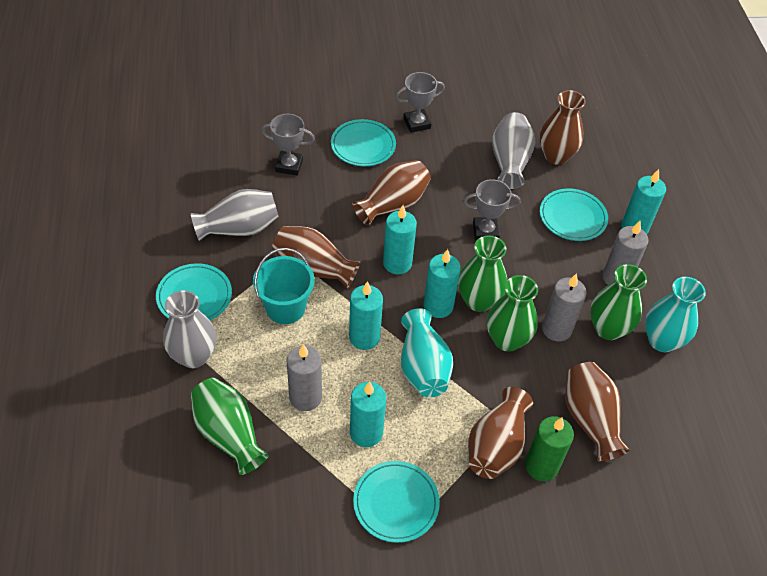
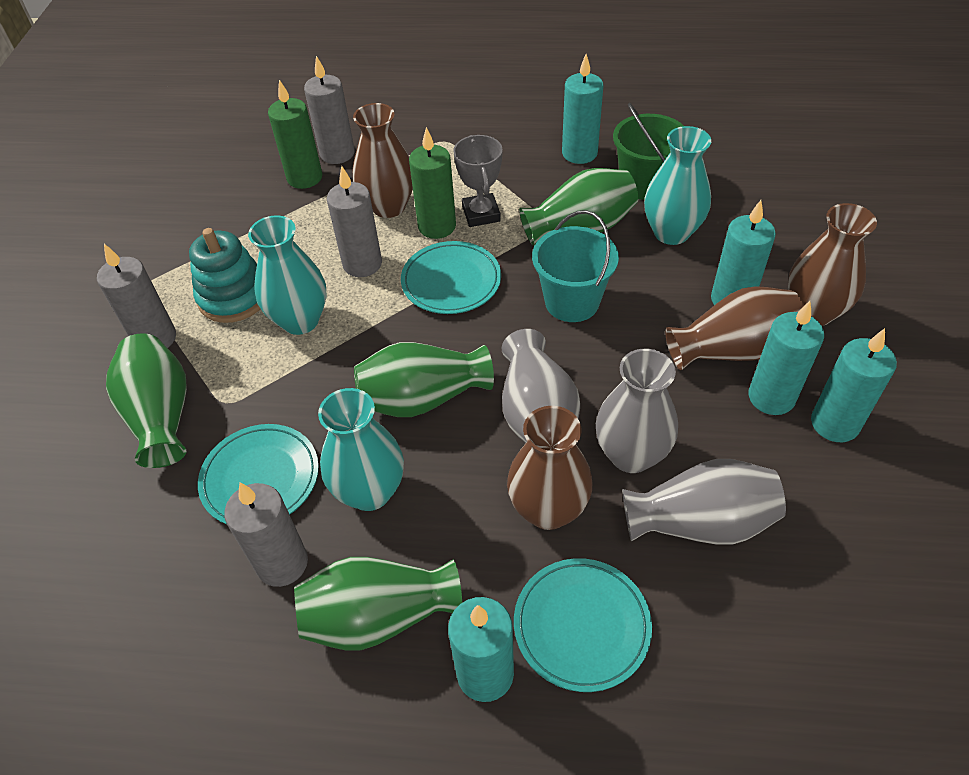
brown vase: 5 -> 4
green bucket: 0 -> 1
green candle: 1 -> 2
grey candle: 3 -> 4
grey trophy: 3 -> 1
turquoise plate: 4 -> 3
turquoise stacking toy: 0 -> 1
turquoise vase: 2 -> 3

